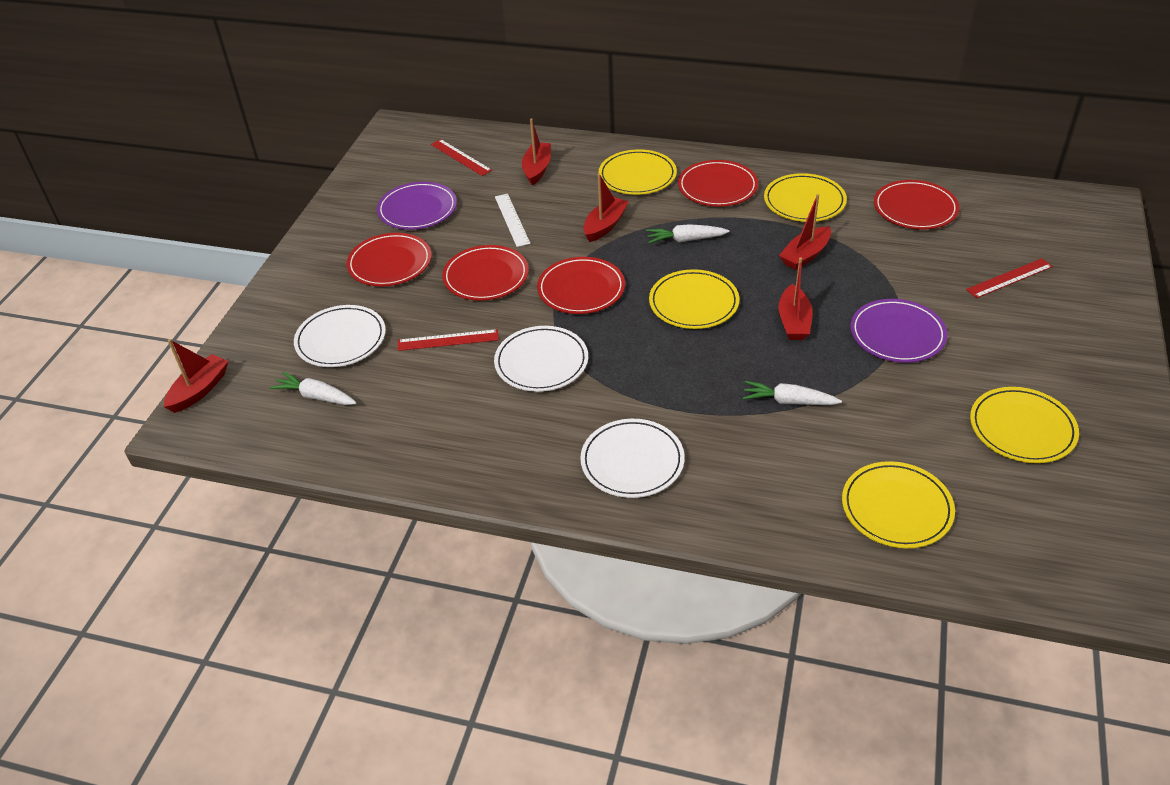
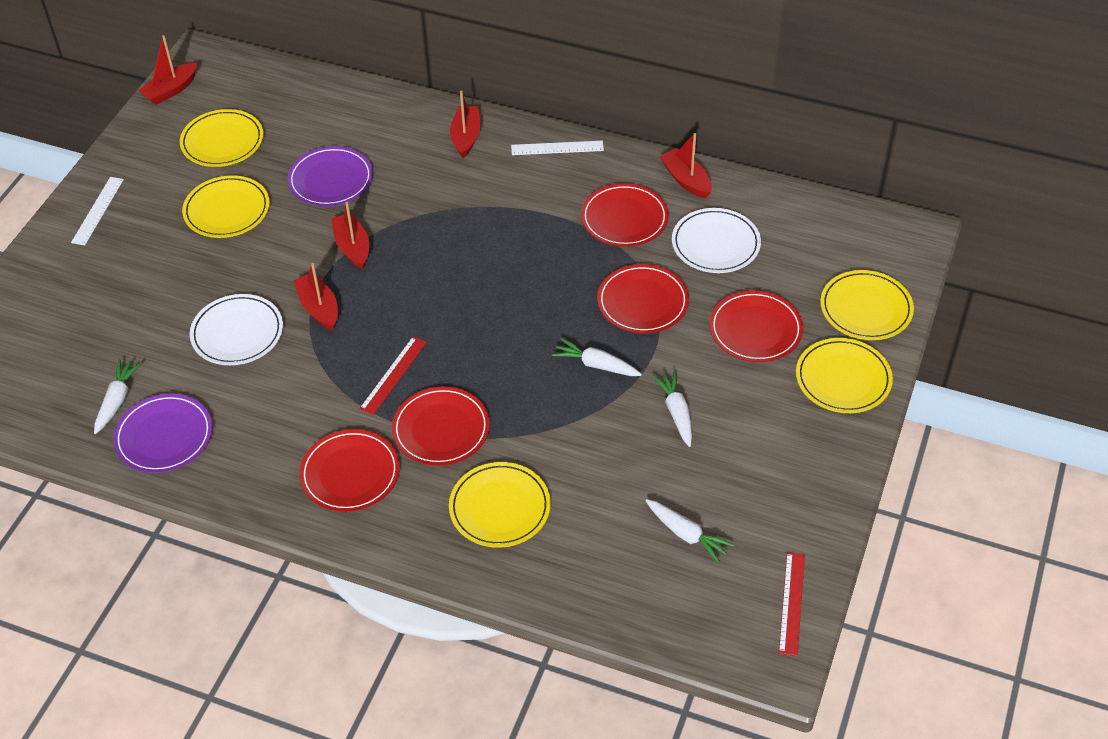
red ruler: 3 -> 2
white carrot: 3 -> 4
white plate: 3 -> 2
white ruler: 1 -> 2

